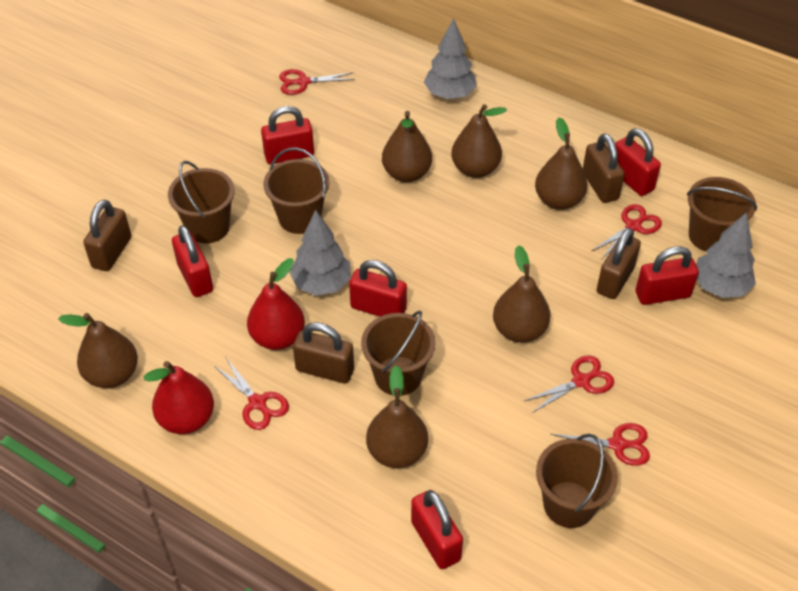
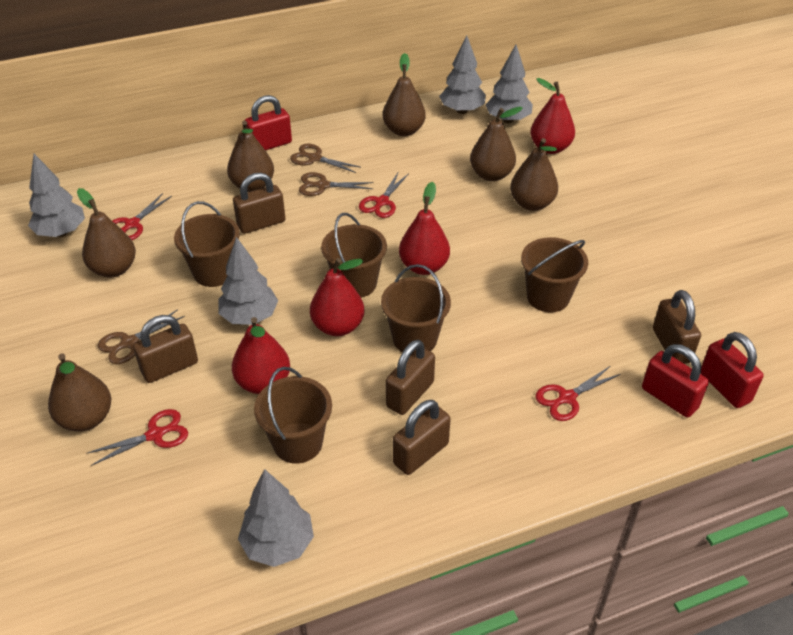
brown padlock: 4 -> 5
brown scissors: 0 -> 3
grey tree: 3 -> 5
red padlock: 6 -> 3
red pear: 2 -> 4
red scissors: 5 -> 4

